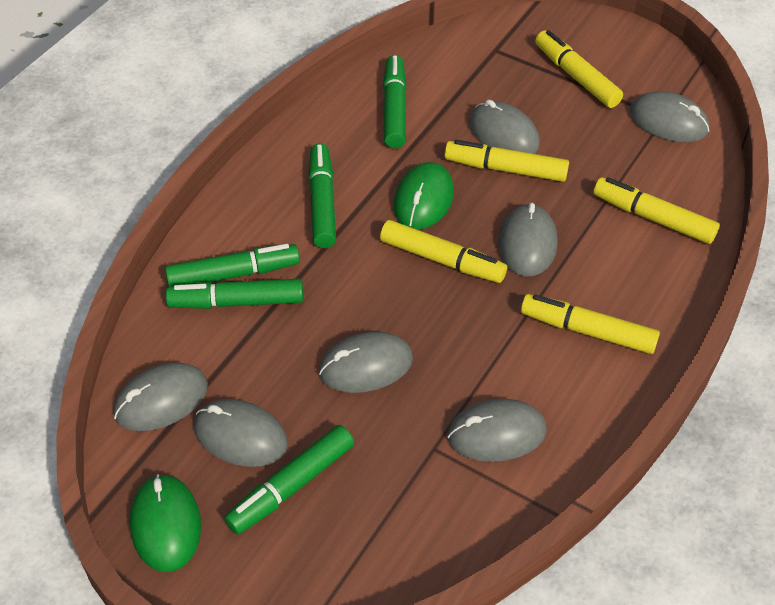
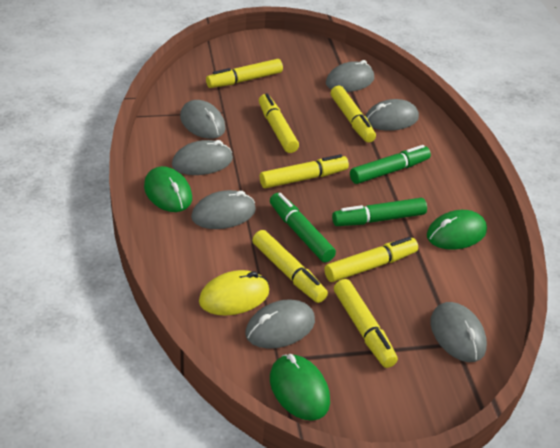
green marker: 5 -> 3
green mouse: 2 -> 3
yellow marker: 5 -> 7
yellow mouse: 0 -> 1

